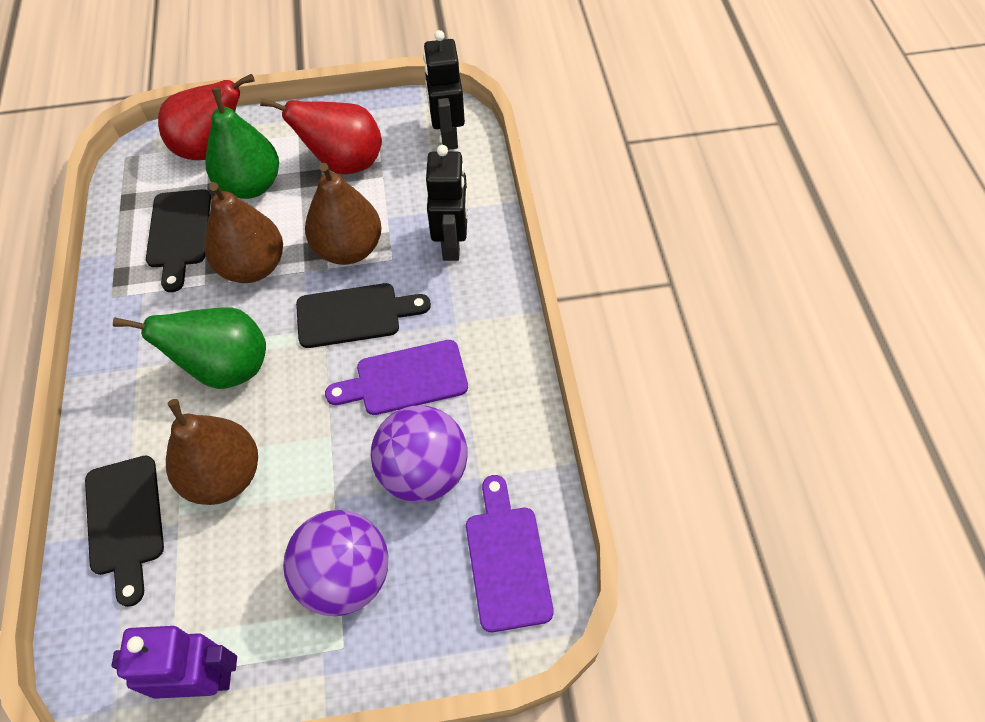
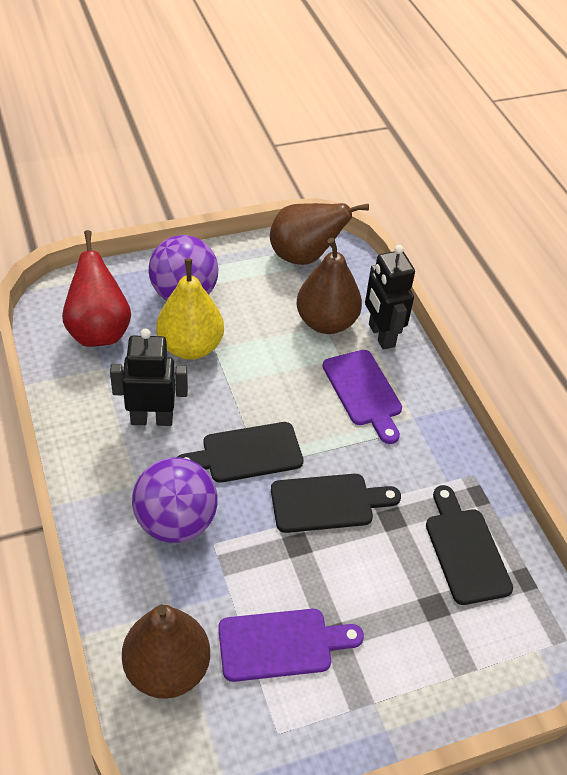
green pear: 2 -> 0
purple robot: 1 -> 0
red pear: 2 -> 1
yellow pear: 0 -> 1

